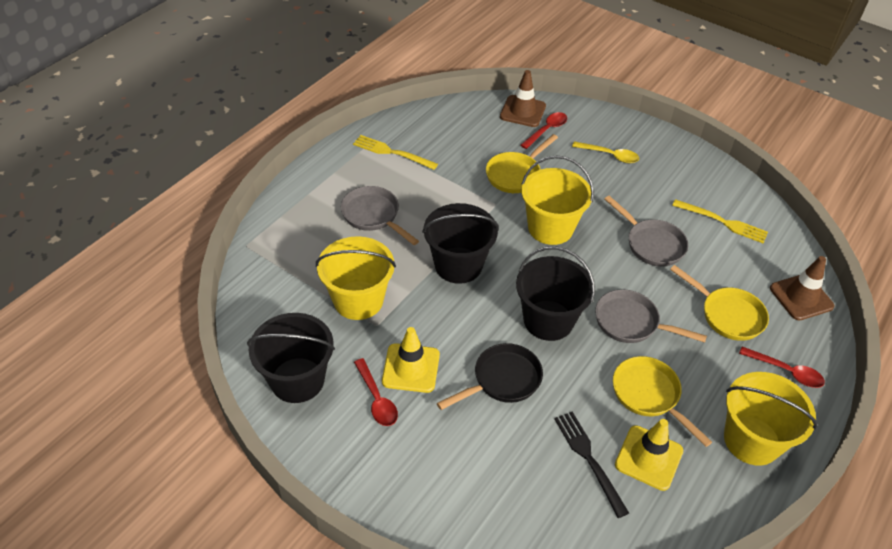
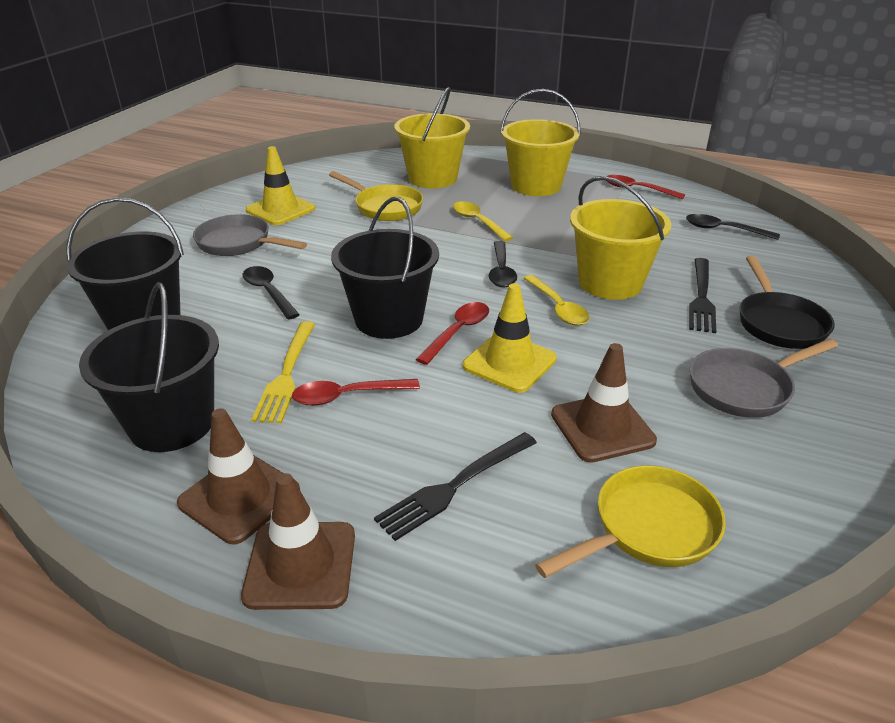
black fork: 1 -> 2
black spoon: 0 -> 3
brown traffic cone: 2 -> 3
grey pan: 3 -> 2
yellow fork: 2 -> 1
yellow pan: 3 -> 2
yellow spoon: 1 -> 2

